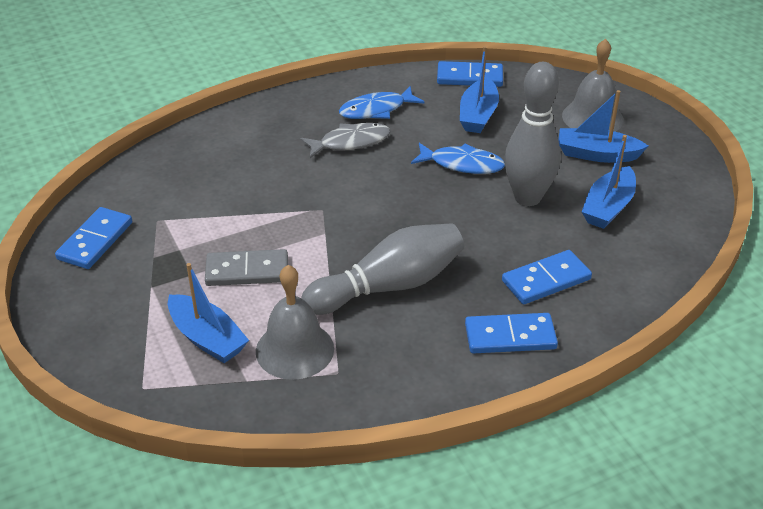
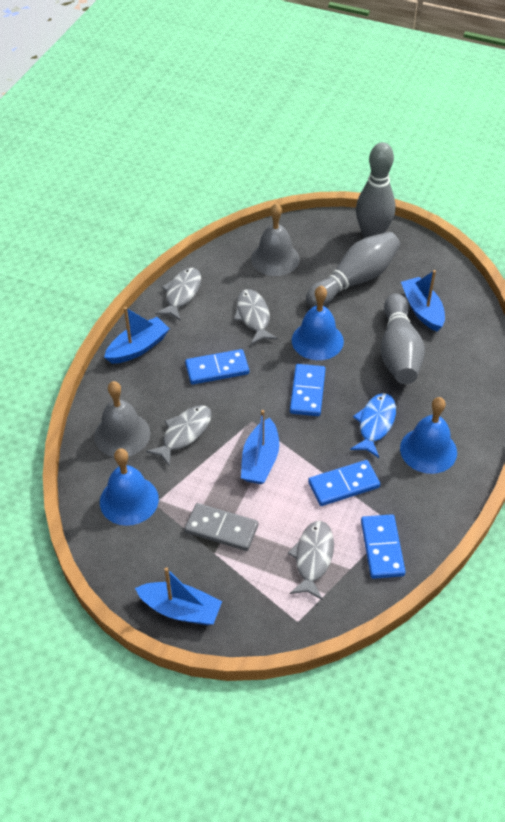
blue bell: 0 -> 3
blue fish: 2 -> 1
grey bowling pin: 2 -> 3
grey fish: 1 -> 4

